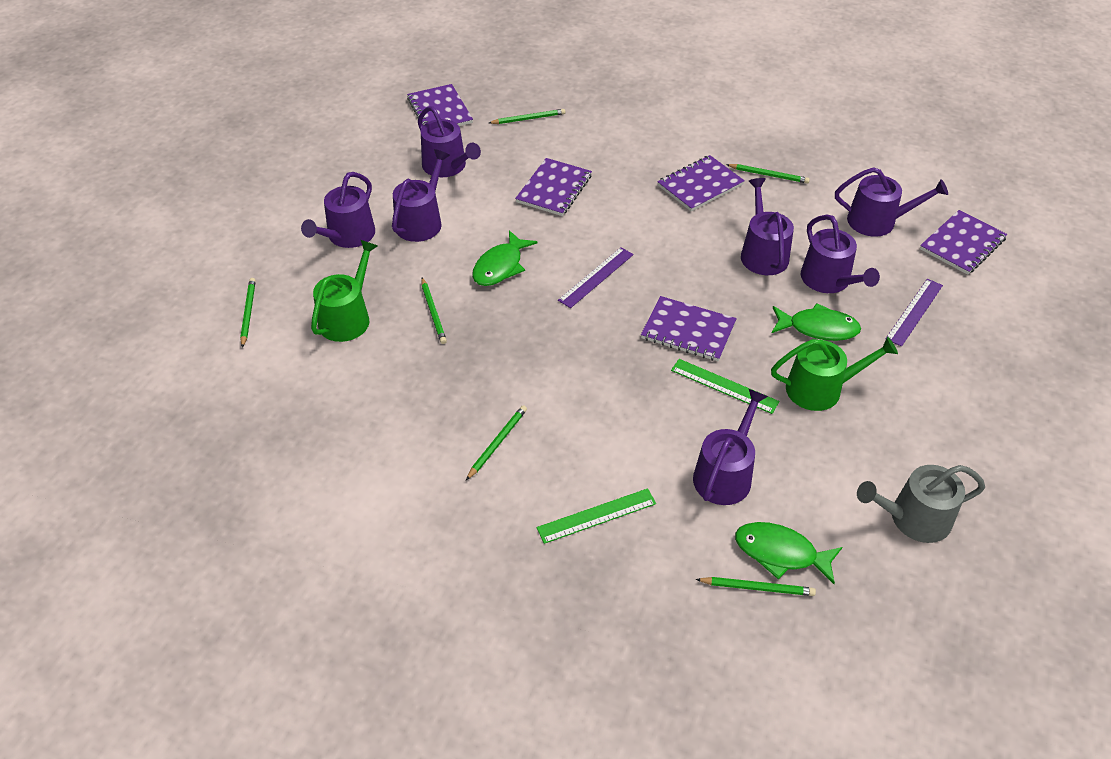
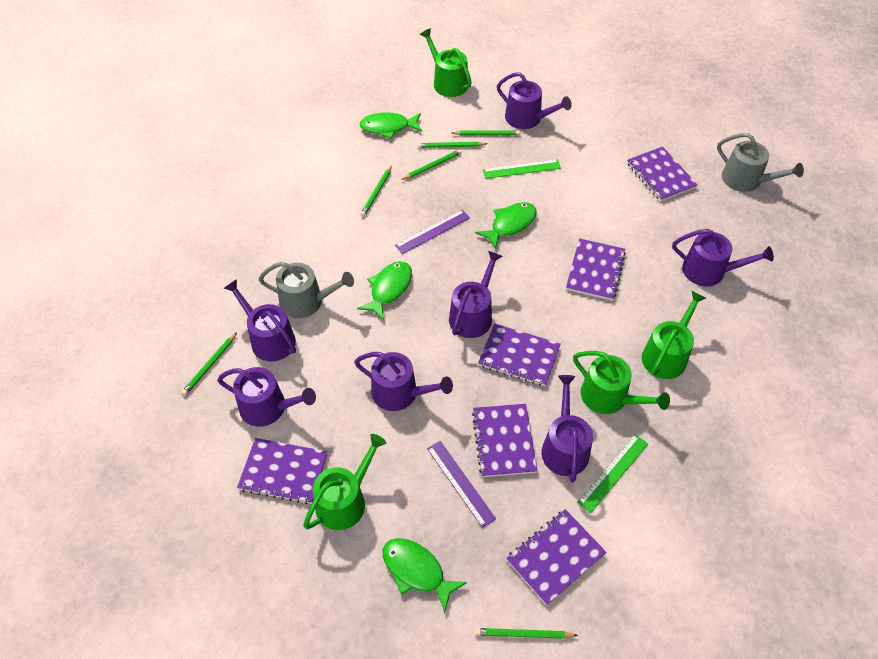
green fish: 3 -> 4
green watering can: 2 -> 4
grey watering can: 1 -> 2
purple notebook: 5 -> 6

